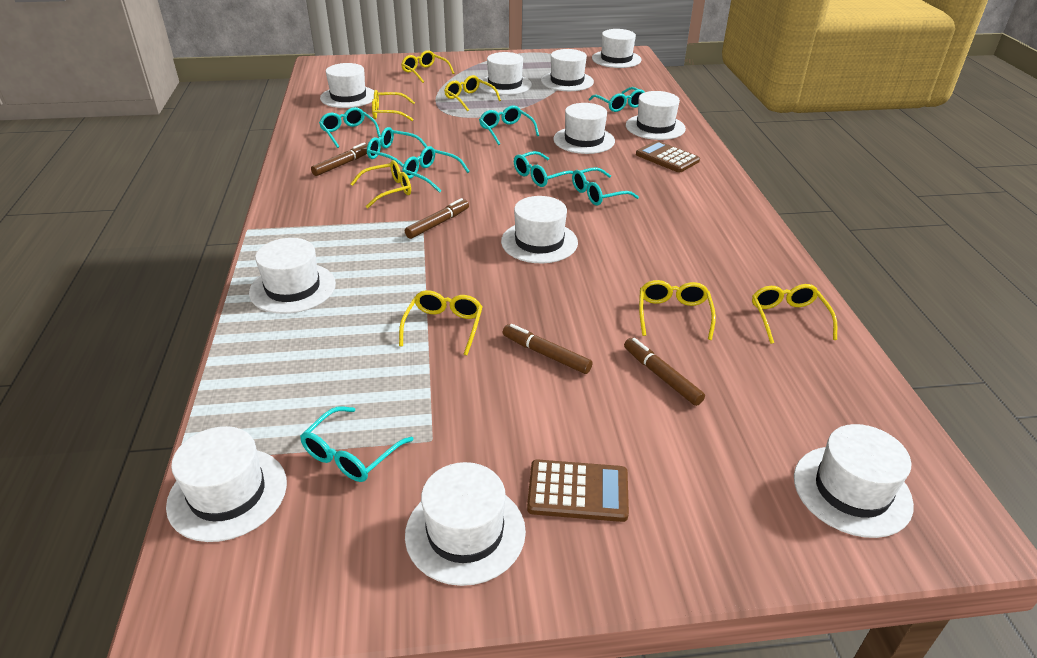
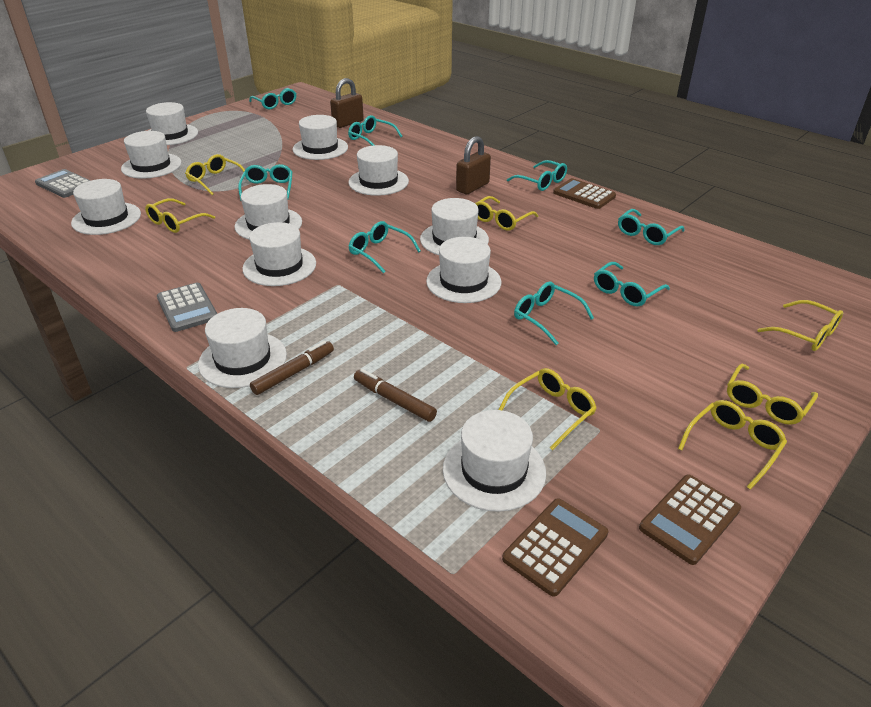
brown calculator: 2 -> 3
brown marker: 4 -> 2
brown padlock: 0 -> 2
grey calculator: 0 -> 2

